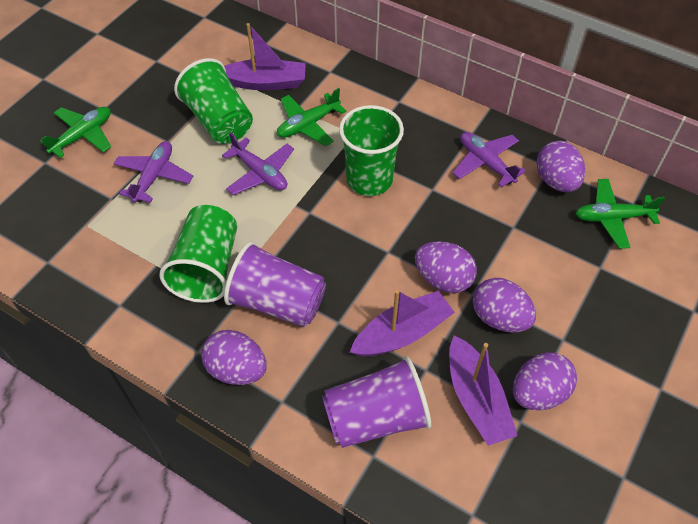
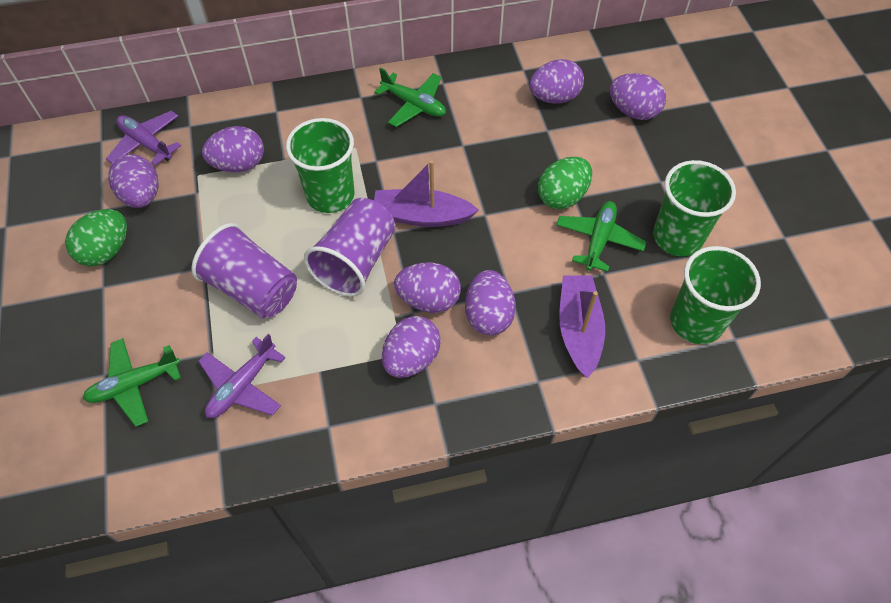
green egg: 0 -> 2
purple boat: 3 -> 2
purple egg: 5 -> 7
purple plane: 3 -> 2

